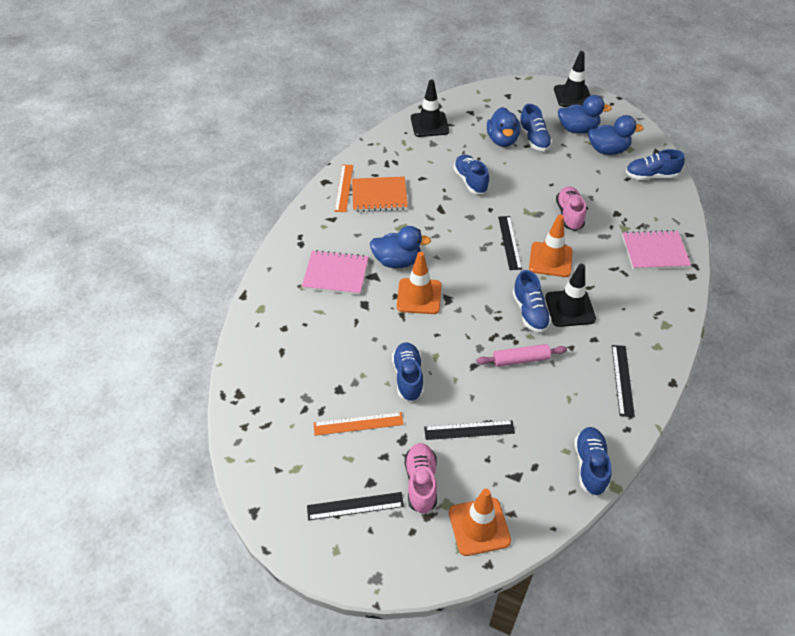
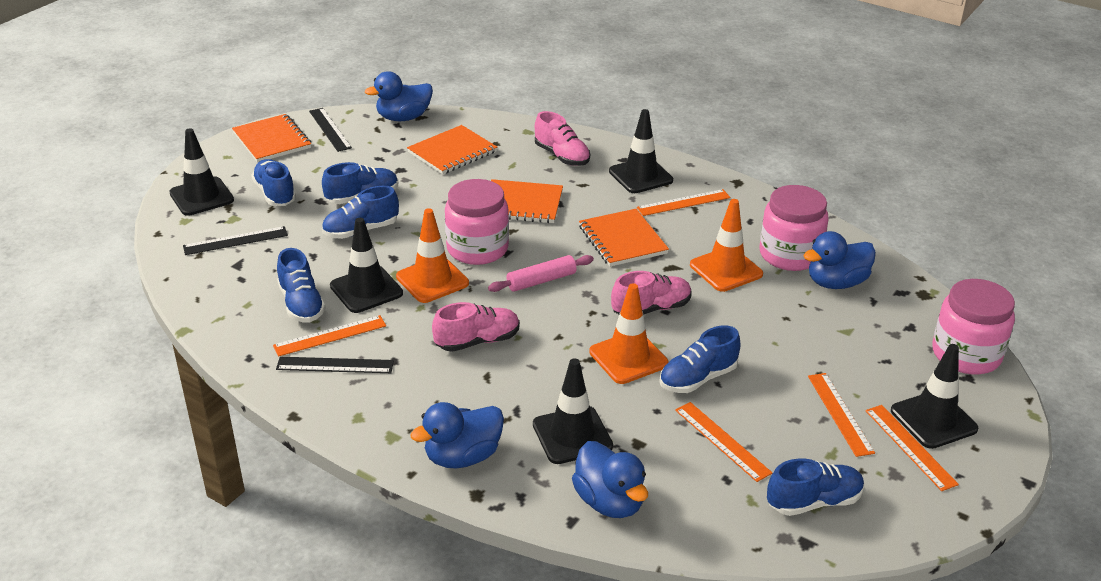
black ruler: 4 -> 3
black traffic cone: 3 -> 5
orange notebook: 1 -> 4
orange ruler: 2 -> 5
pink jar: 0 -> 3
pink notebook: 2 -> 0
pink shoe: 2 -> 3

